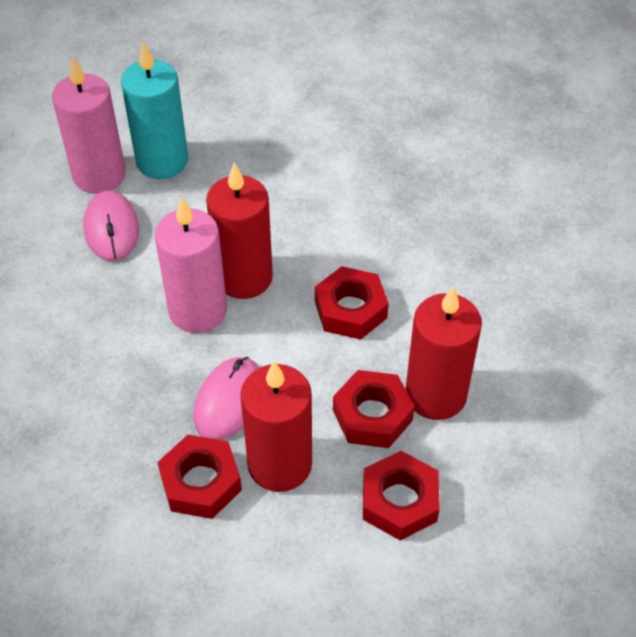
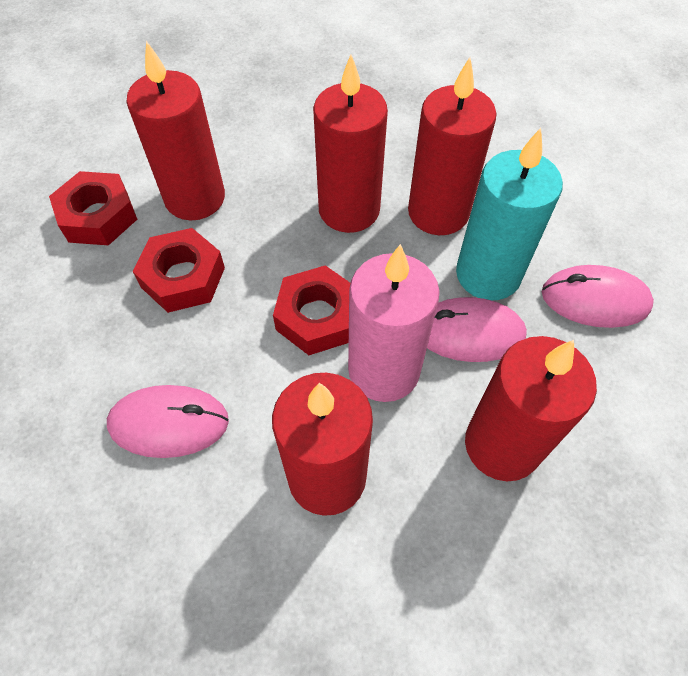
pink candle: 2 -> 1
pink mouse: 2 -> 3
red candle: 3 -> 5
red nut: 4 -> 3

